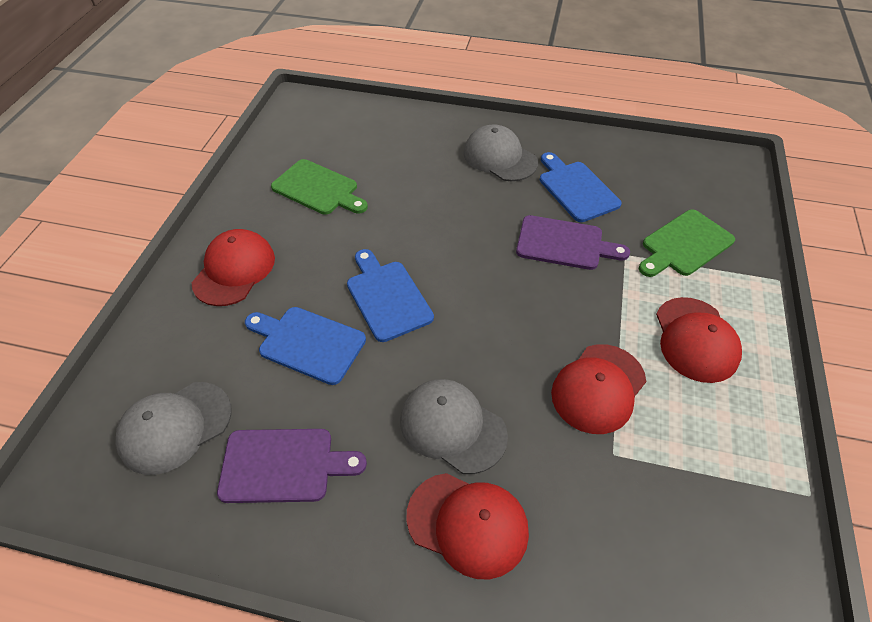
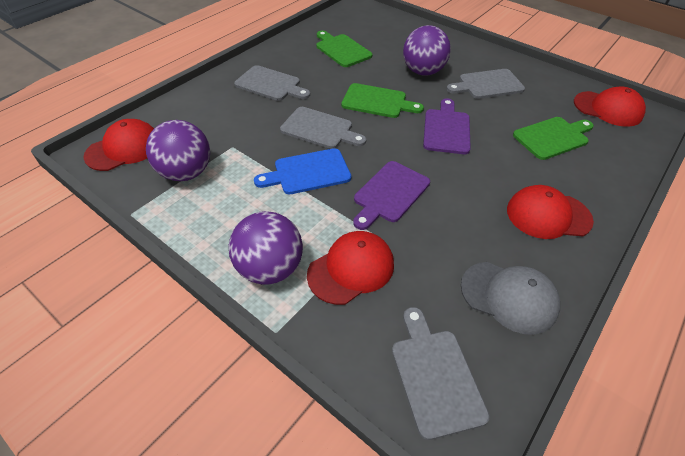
blue cutting board: 3 -> 1
green cutting board: 2 -> 3
grey cap: 3 -> 1
grey cutting board: 0 -> 4
purple ball: 0 -> 3

